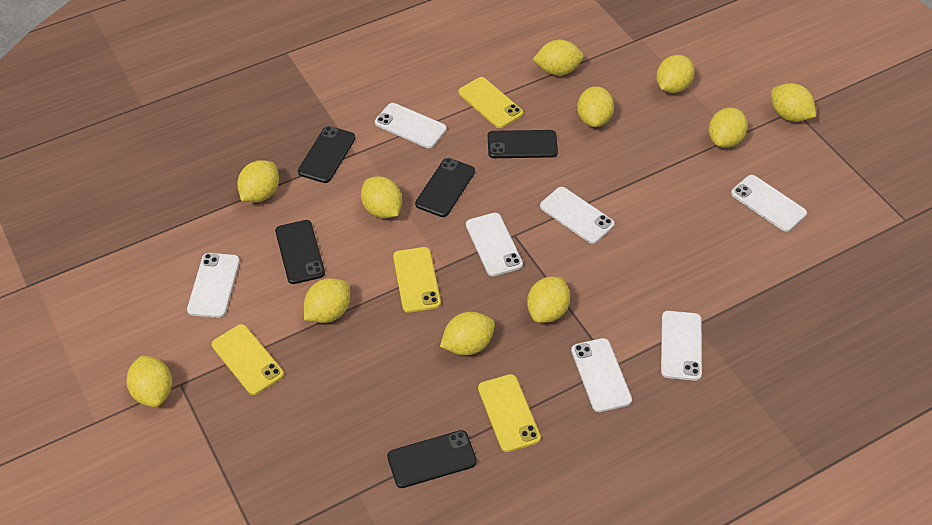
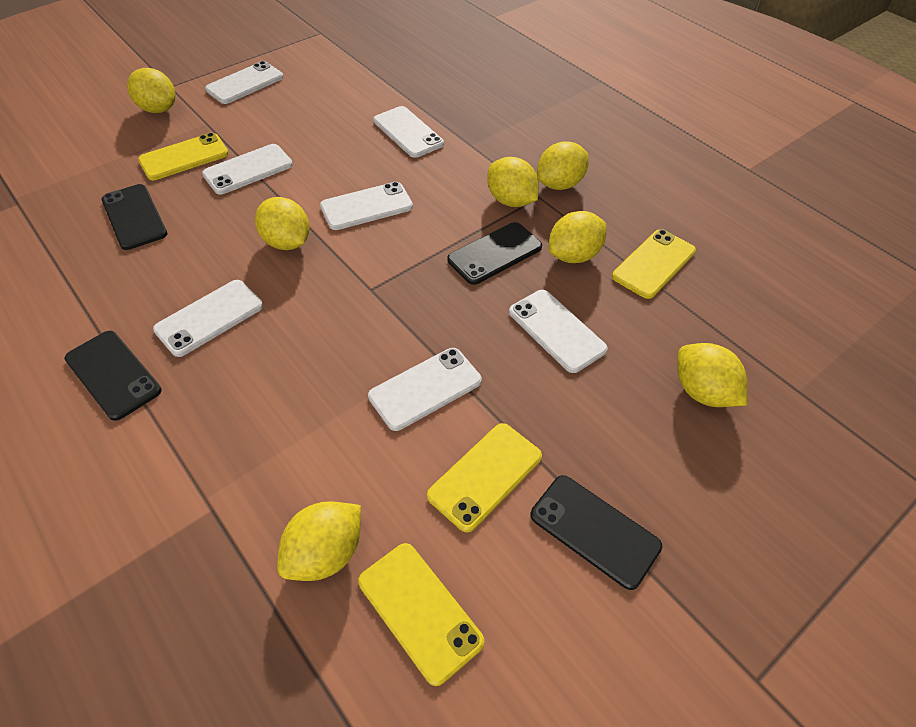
black phone: 5 -> 4
yellow lemon: 11 -> 7

